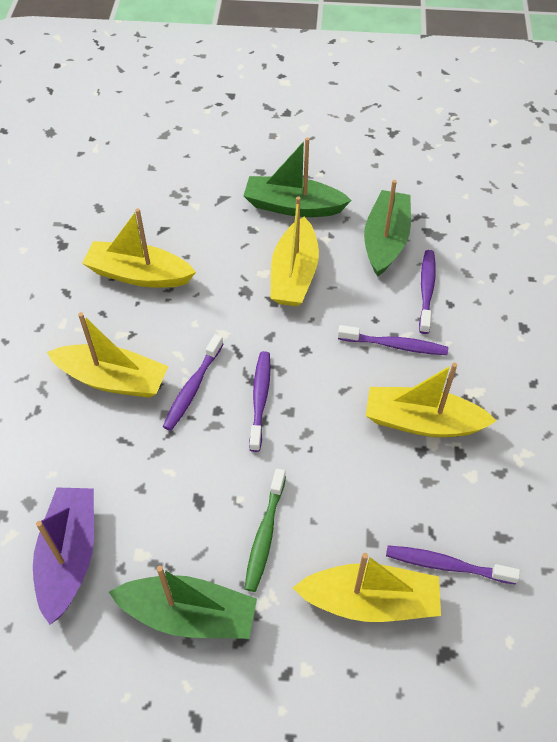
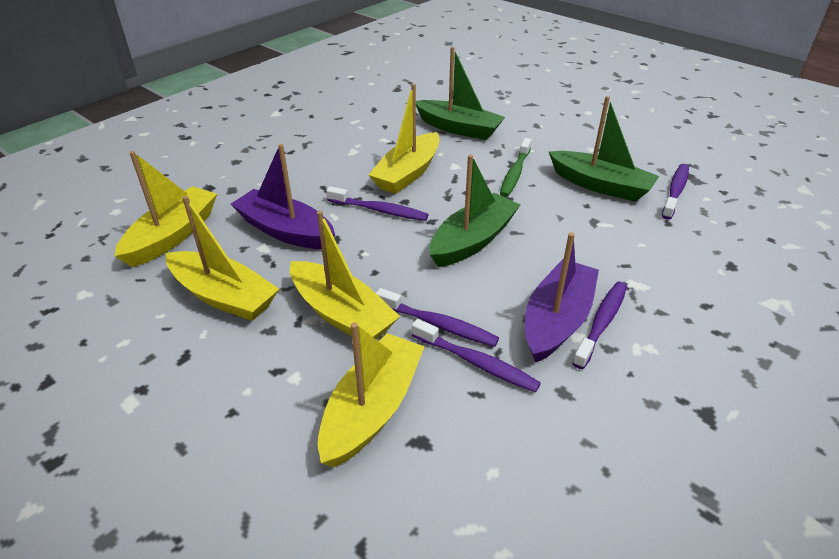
purple boat: 1 -> 2

